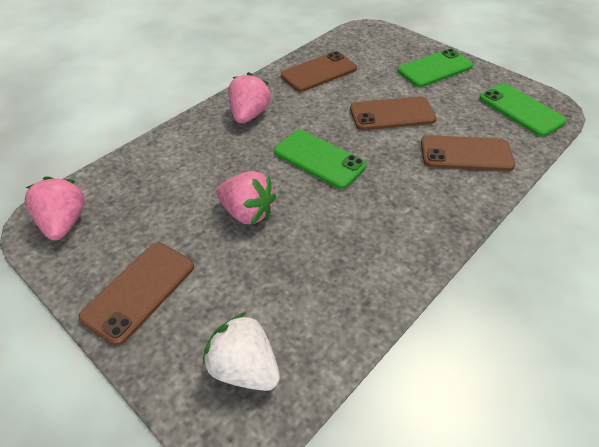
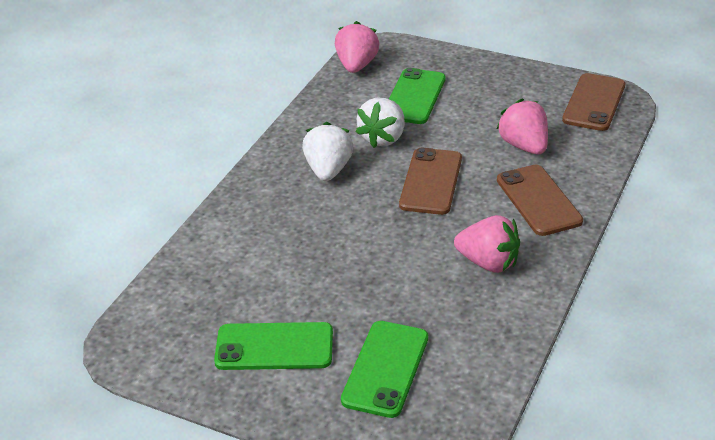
brown phone: 4 -> 3
white strawberry: 1 -> 2

